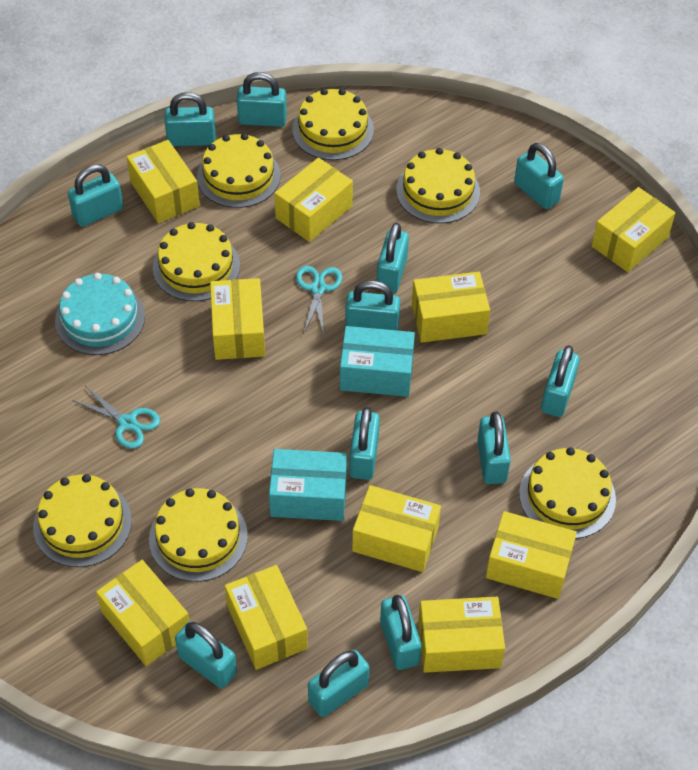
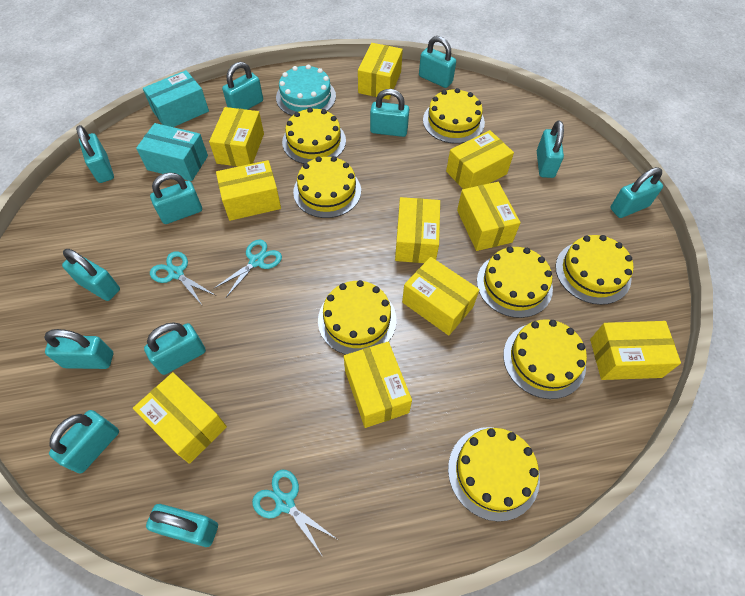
turquoise scissors: 2 -> 3
yellow cake: 7 -> 8

